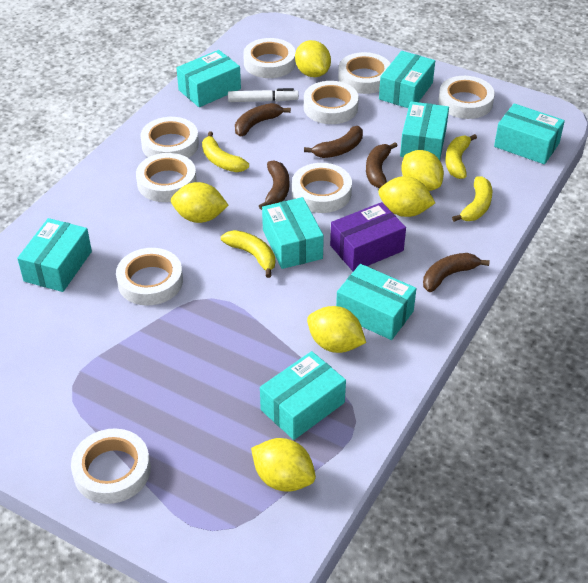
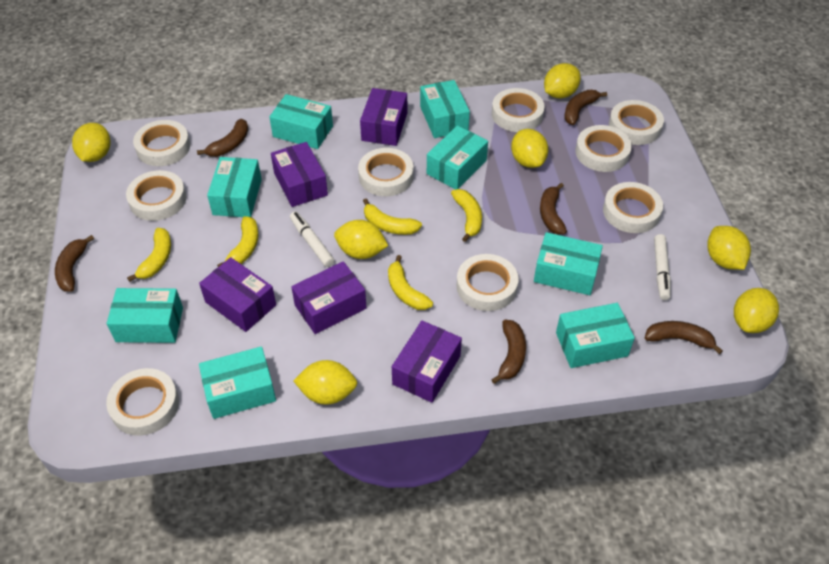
brown banana: 5 -> 6
purple box: 1 -> 5
white marker: 1 -> 2
yellow banana: 4 -> 5
yellow lemon: 6 -> 7

